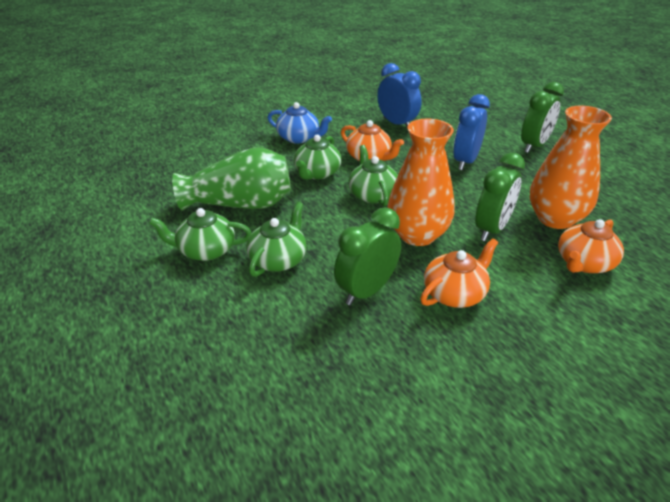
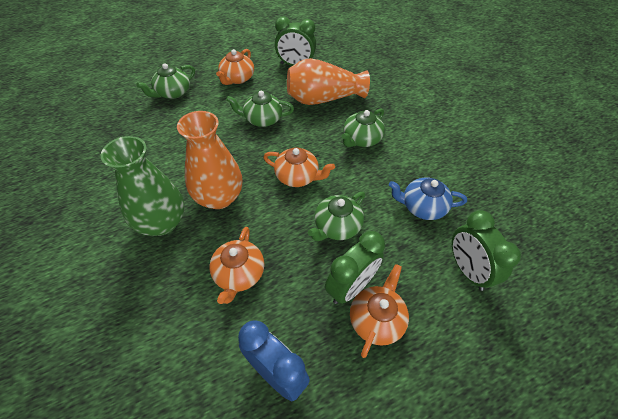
blue clock: 2 -> 1
orange teapot: 3 -> 4

